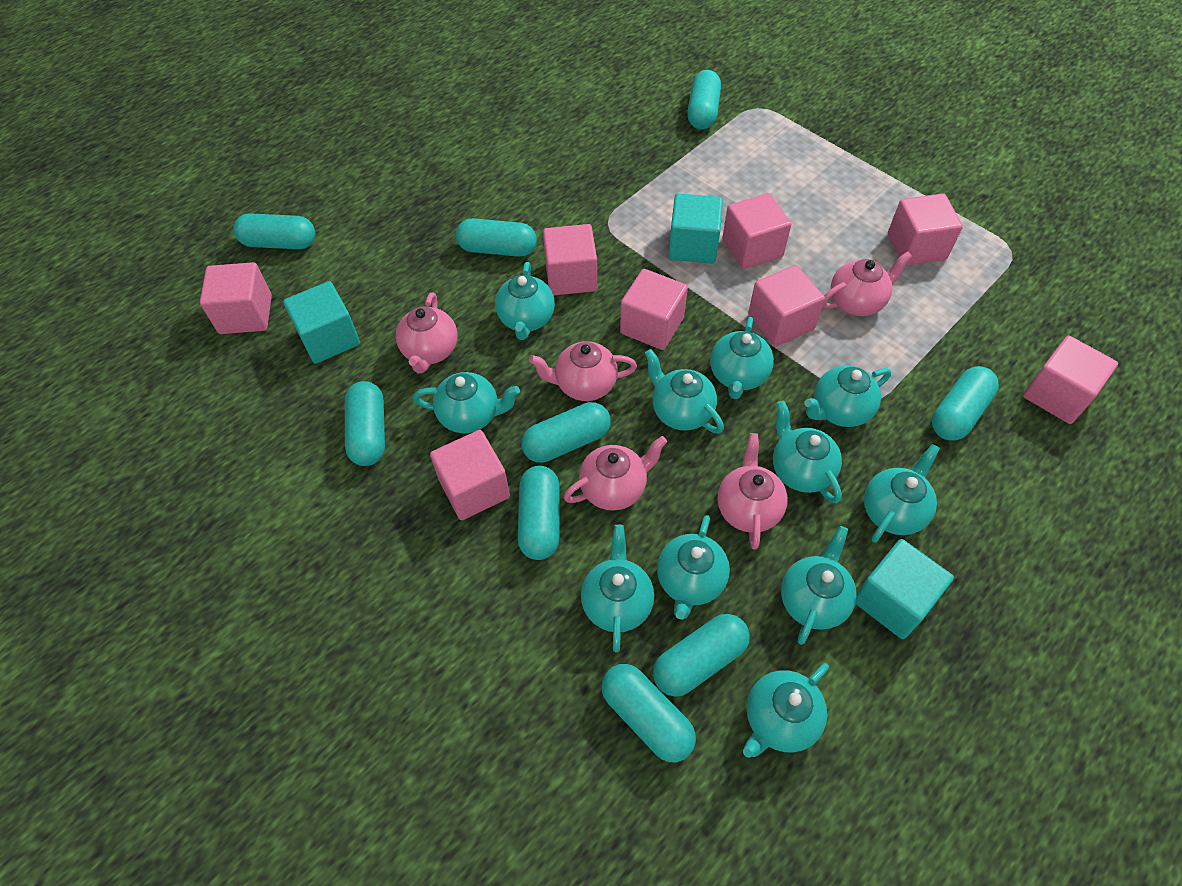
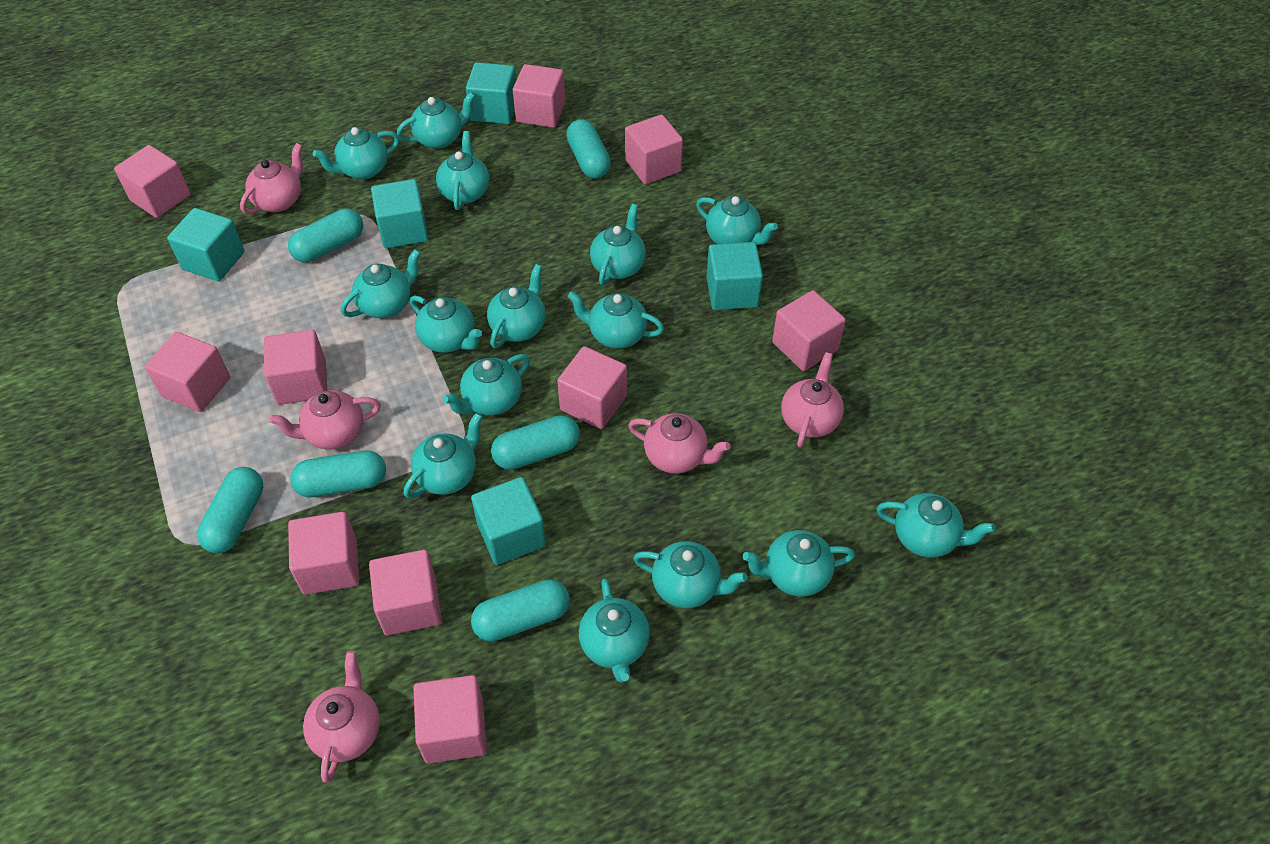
pink cube: 8 -> 10
turquoise capsule: 9 -> 6
turquoise cube: 3 -> 5
turquoise teapot: 11 -> 15

